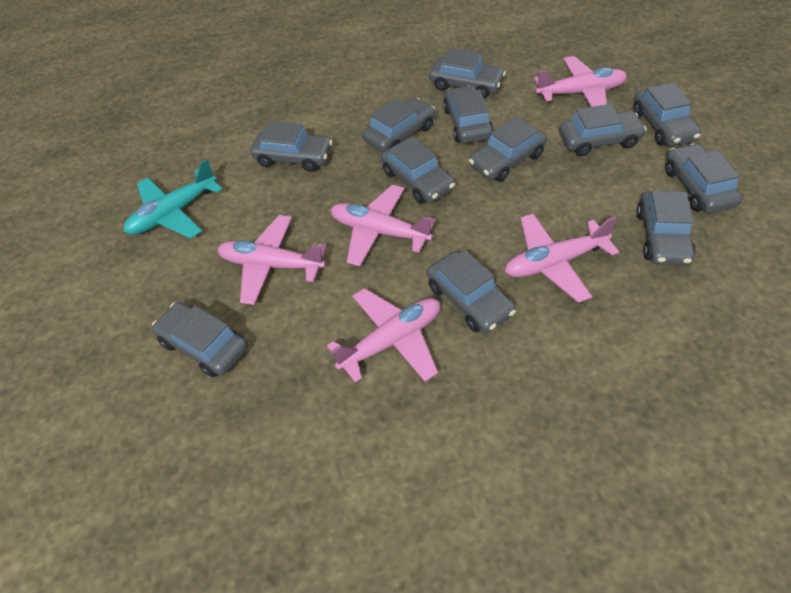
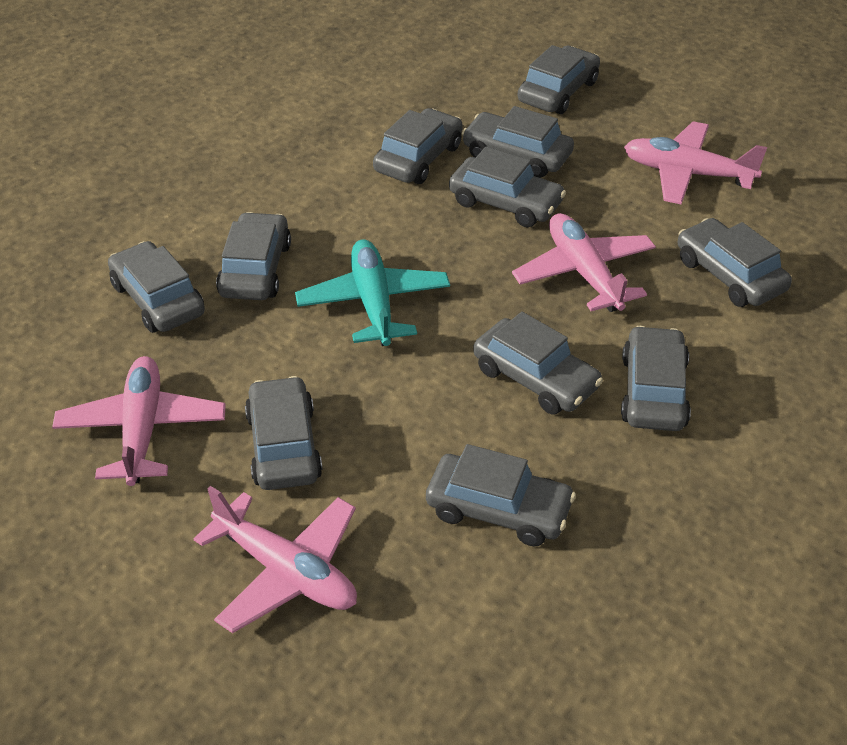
grey car: 12 -> 11
pink plane: 5 -> 4

